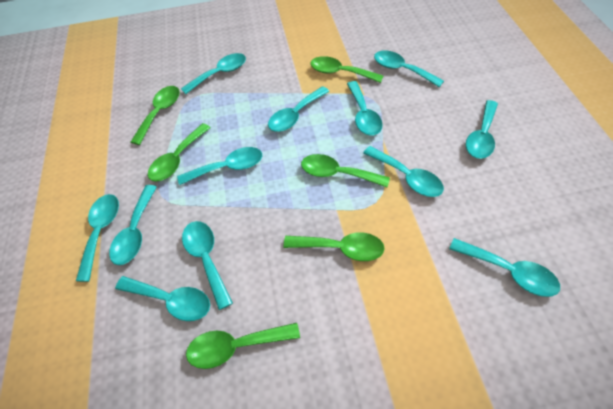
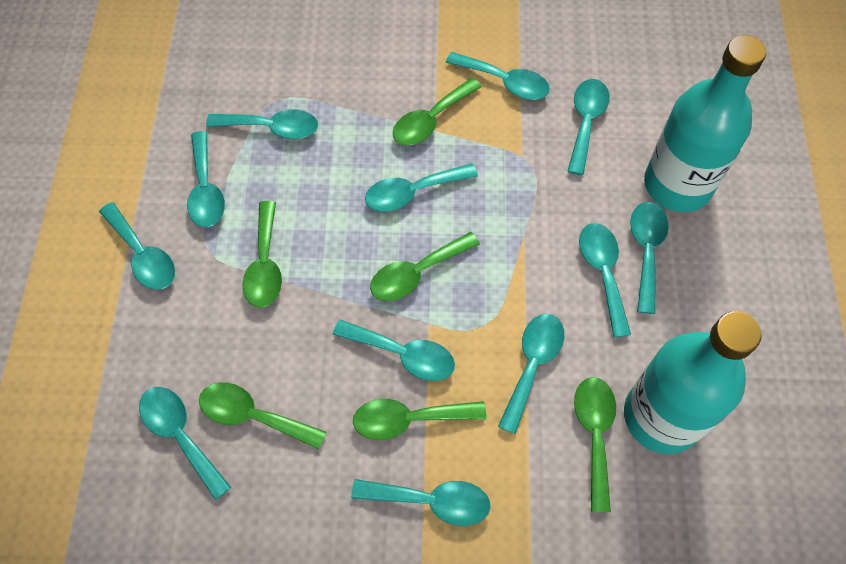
turquoise bottle: 0 -> 2

